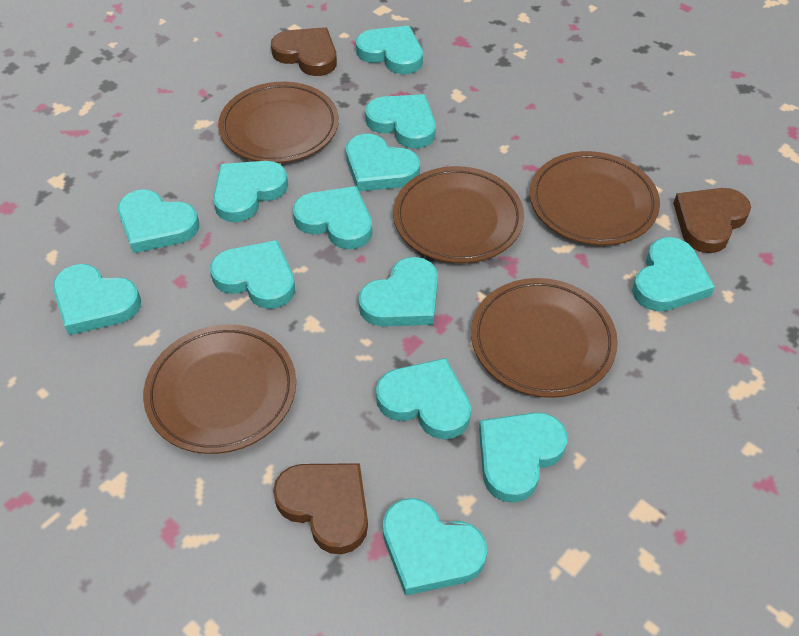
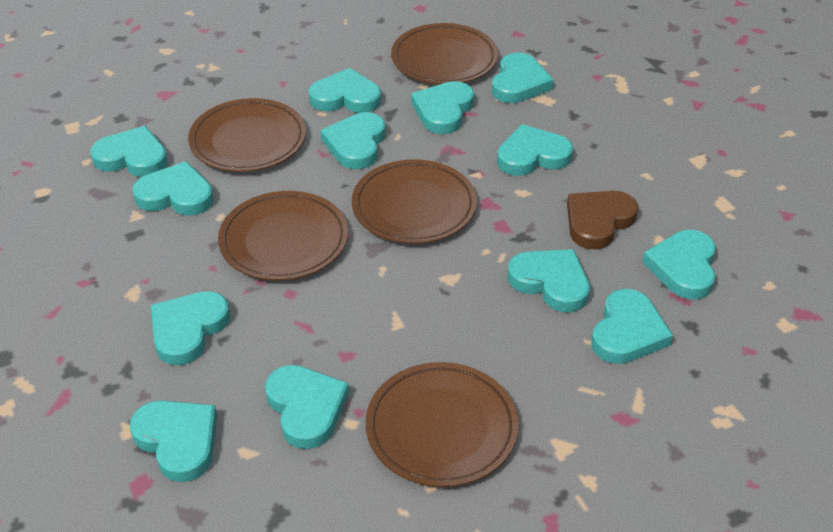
brown heart: 3 -> 1

